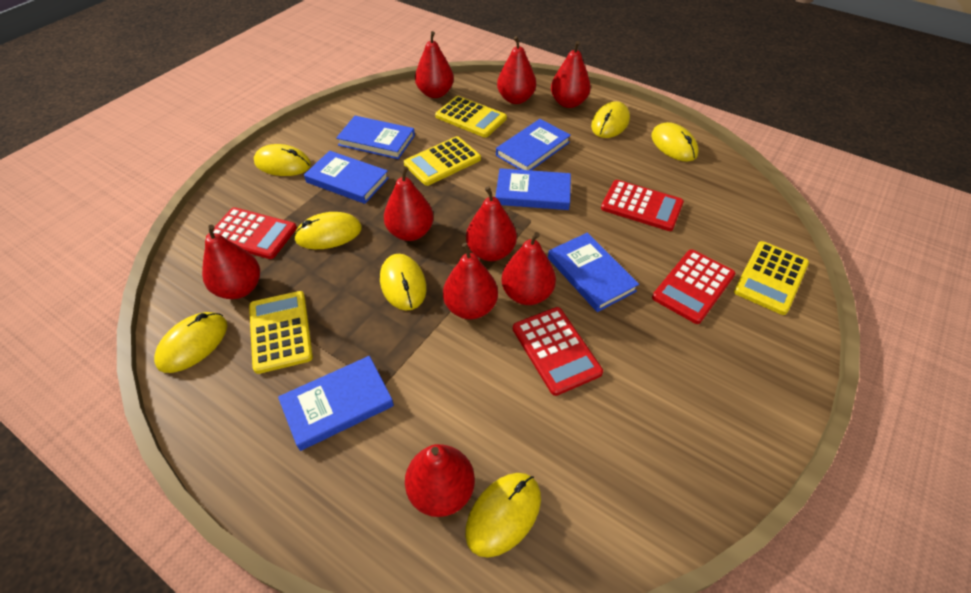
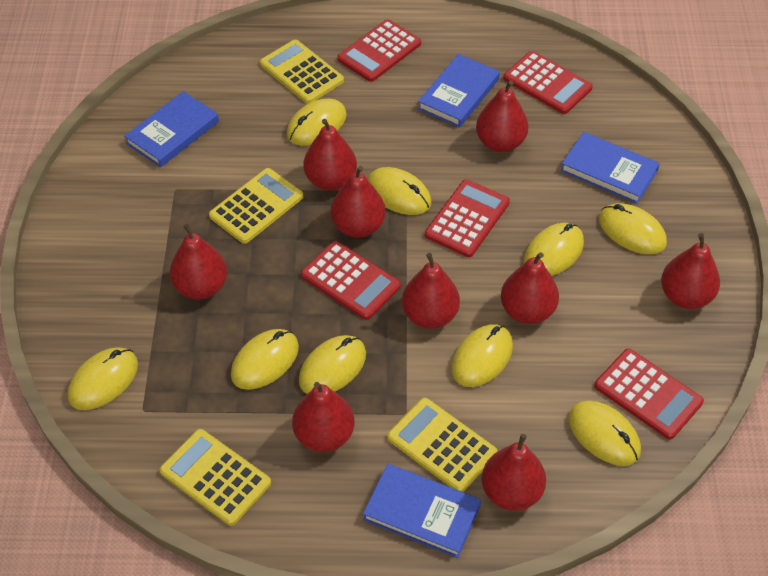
blue book: 6 -> 4
red calculator: 4 -> 5
yellow mouse: 7 -> 9

